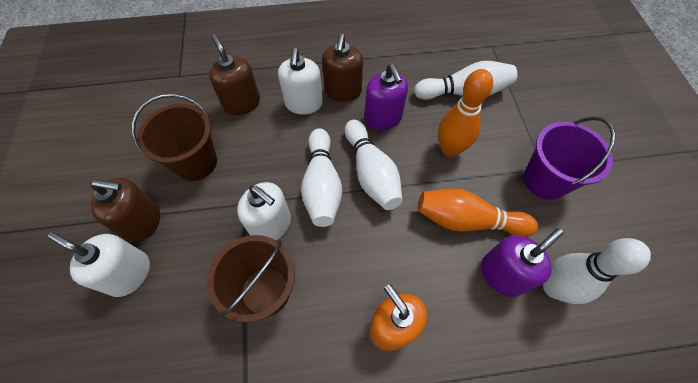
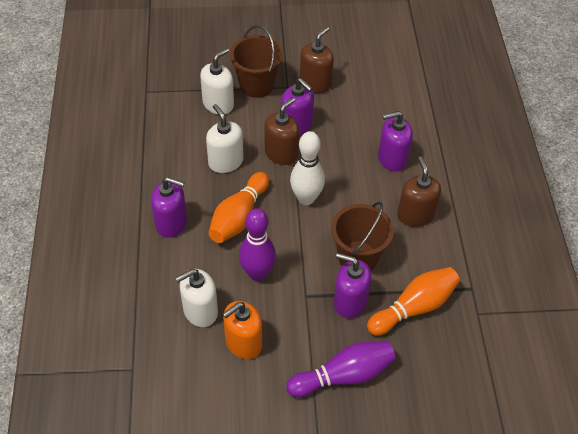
purple bowling pin: 0 -> 2
purple bucket: 1 -> 0
purple soap dispenser: 2 -> 4
white bowling pin: 4 -> 1

